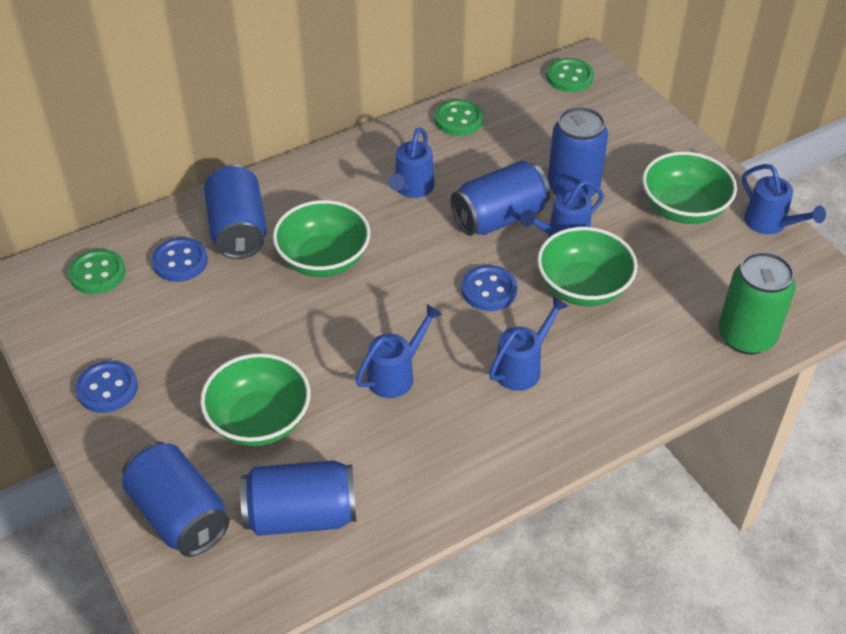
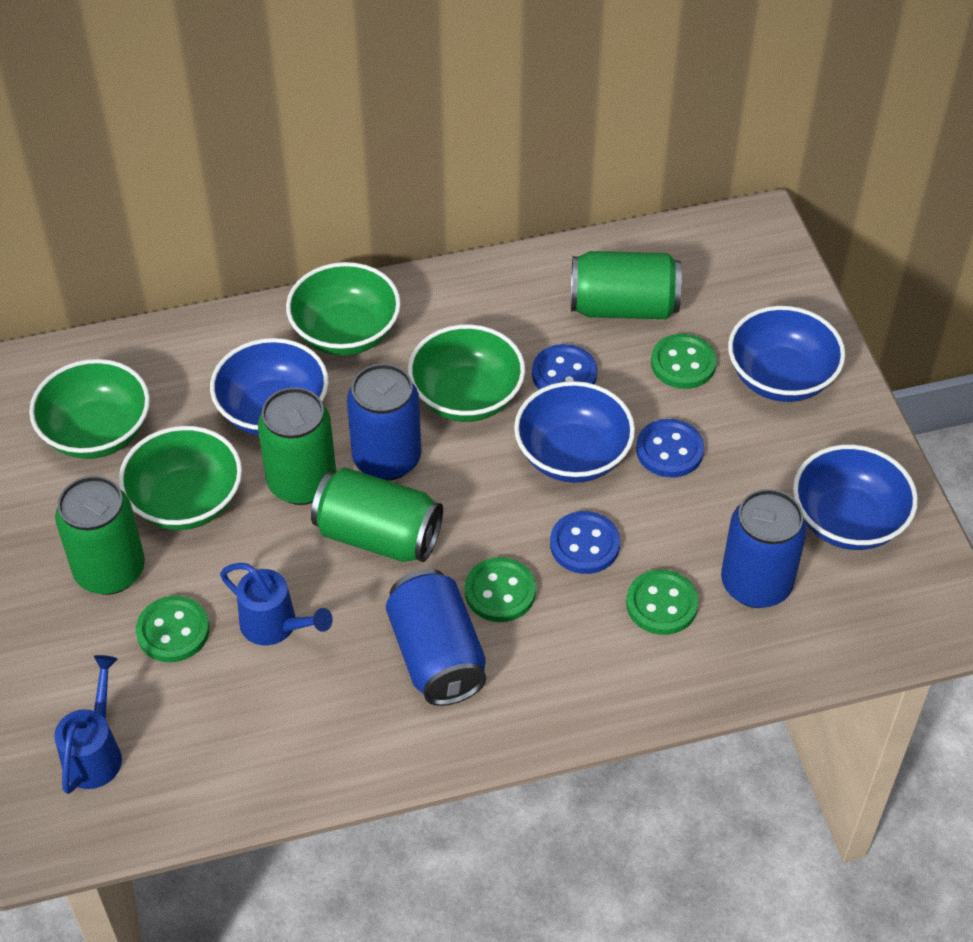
blue bowl: 0 -> 4
blue can: 5 -> 3
blue watering can: 5 -> 2
green button: 3 -> 4
green can: 1 -> 4

